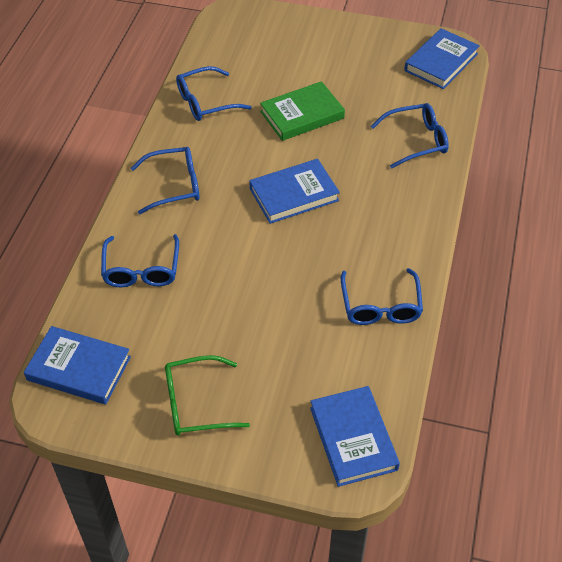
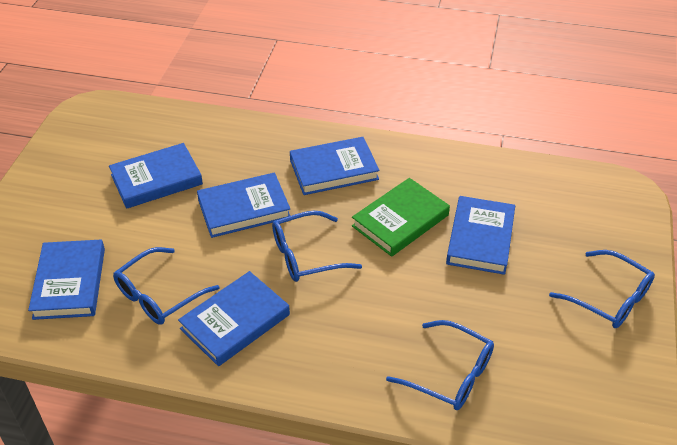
blue book: 4 -> 6
blue glasses: 5 -> 4
green glasses: 1 -> 0

